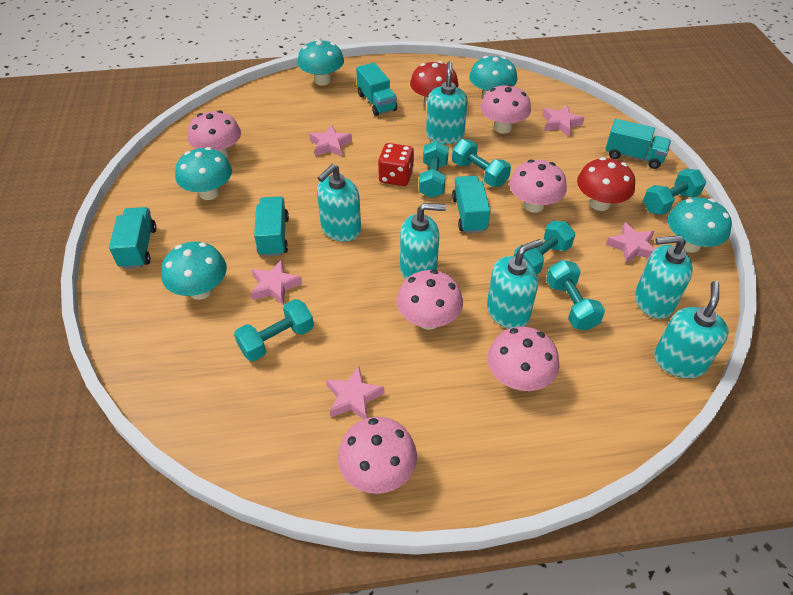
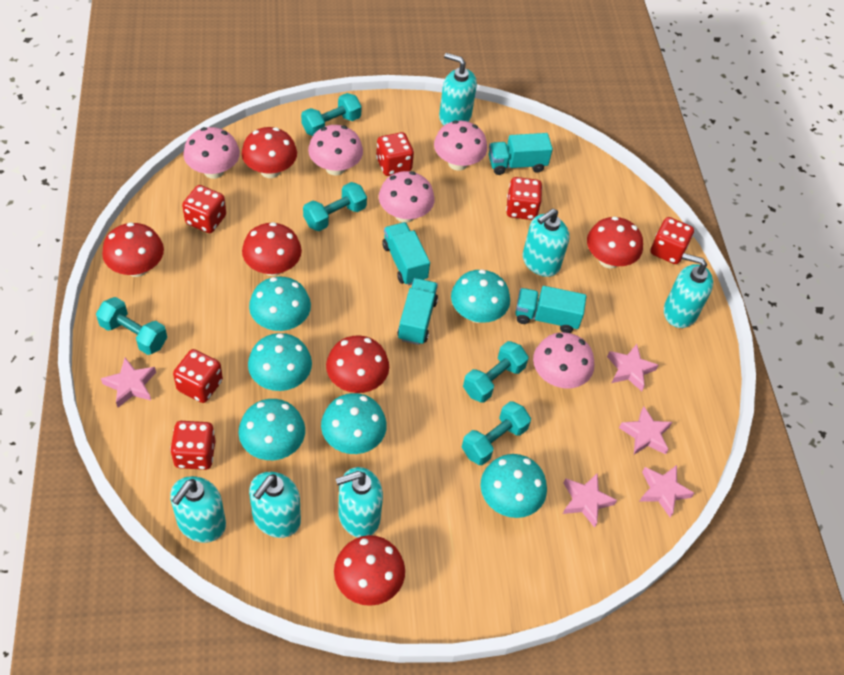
pink mushroom: 6 -> 5
red dice: 1 -> 6
red mushroom: 2 -> 6
turquoise dumbbell: 6 -> 5
turquoise mushroom: 5 -> 6
turquoise truck: 5 -> 4

